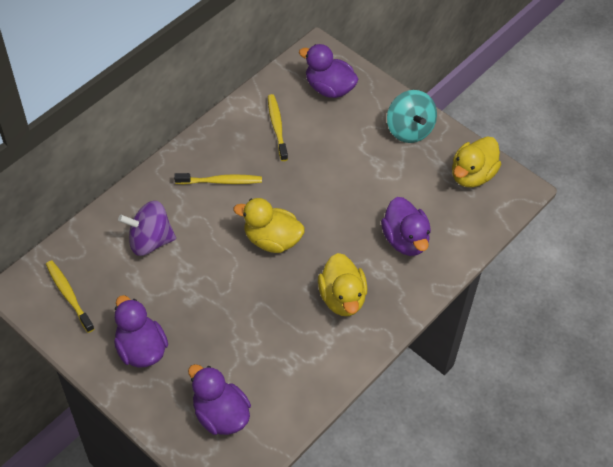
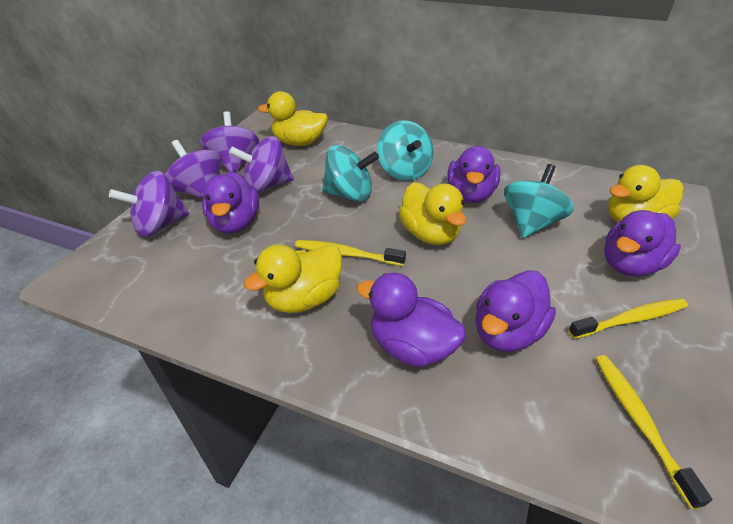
purple duck: 4 -> 5
purple spinning top: 1 -> 4
turquoise spinning top: 1 -> 3
yellow duck: 3 -> 4

